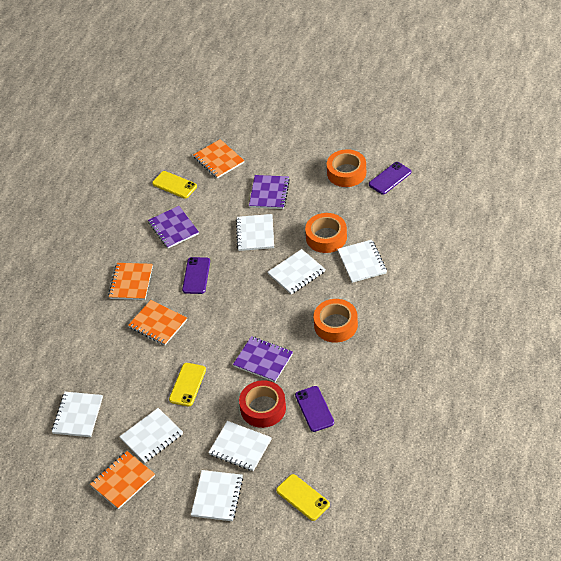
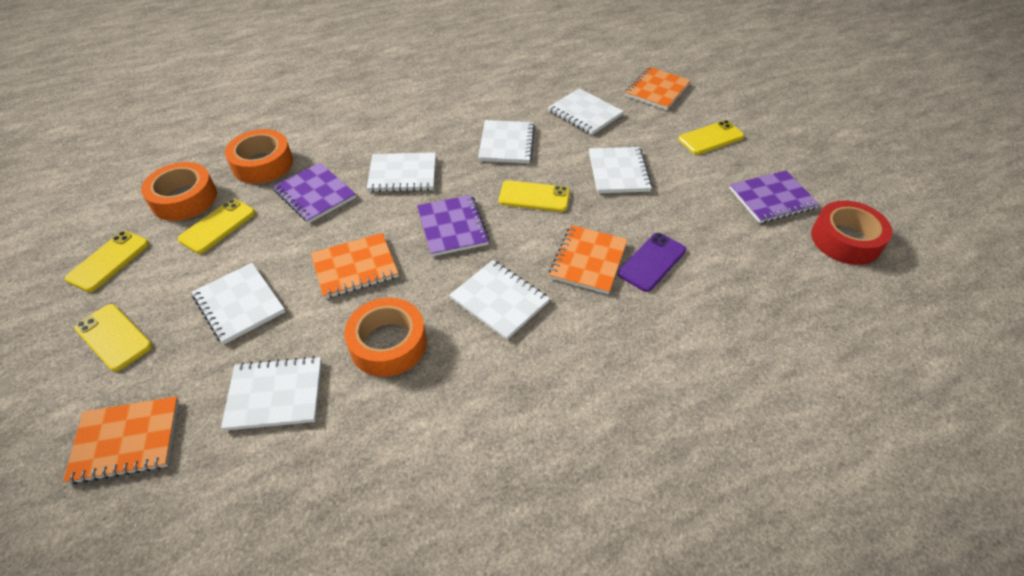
purple phone: 3 -> 1
yellow phone: 3 -> 5

